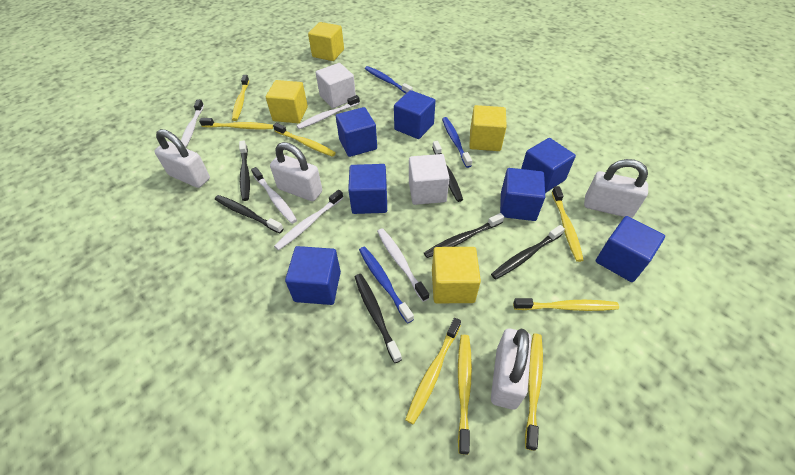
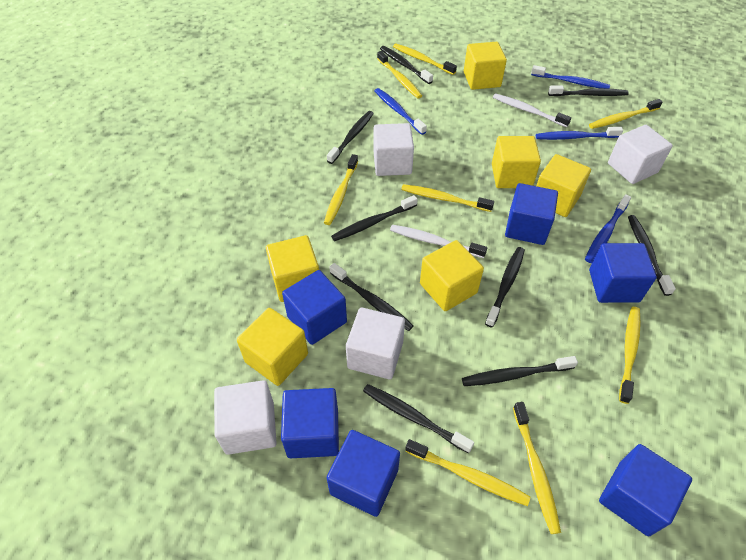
black toothbrush: 6 -> 9
blue cube: 7 -> 6
blue toothbrush: 3 -> 4
white cube: 2 -> 4
white padlock: 4 -> 0
white toothbrush: 5 -> 2
yellow cube: 4 -> 6

